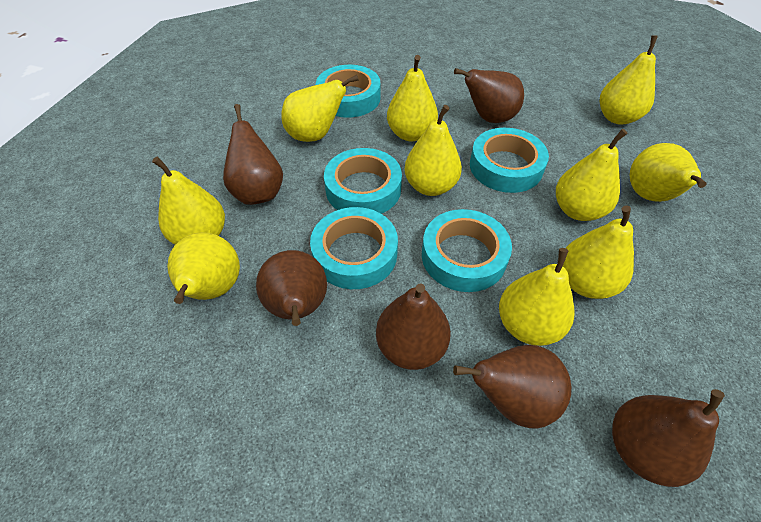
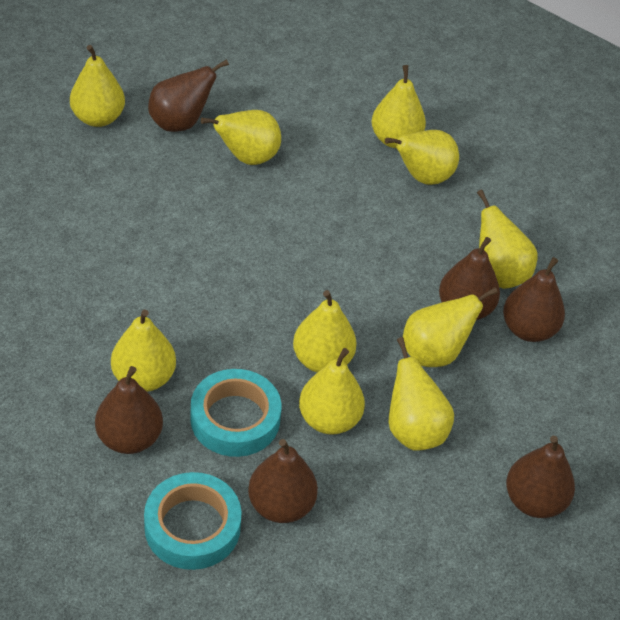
turquoise tape: 5 -> 2

